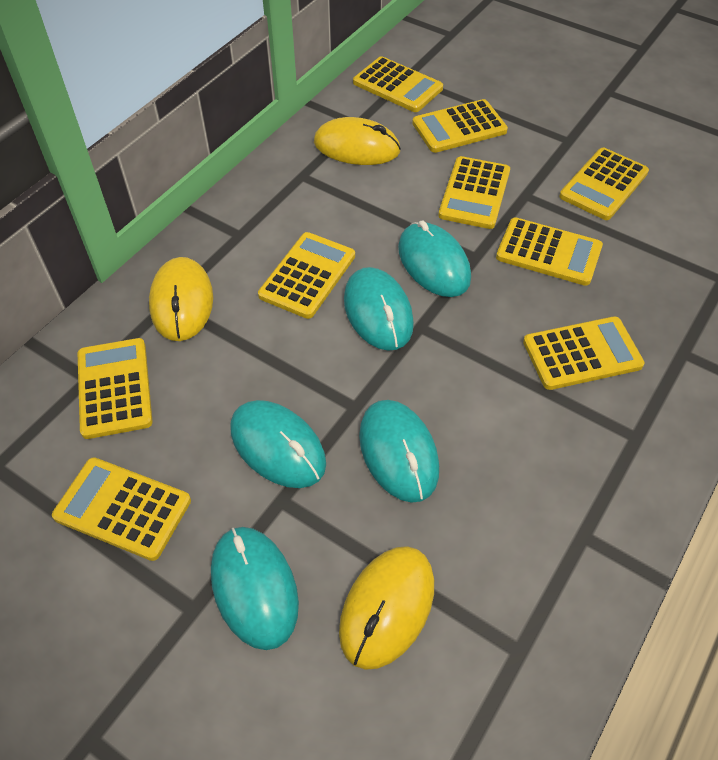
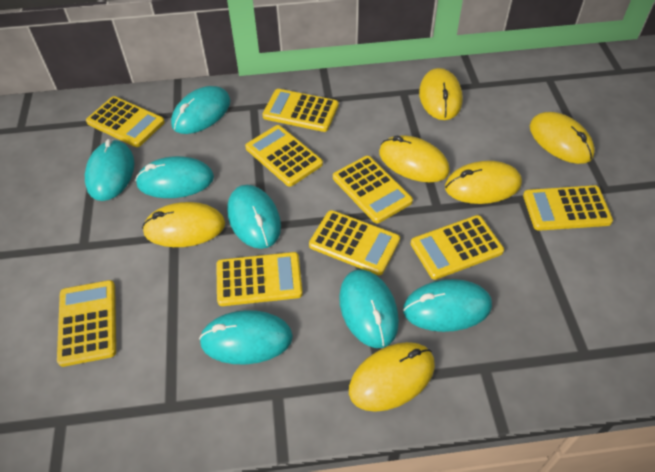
turquoise mouse: 5 -> 7
yellow mouse: 3 -> 6

